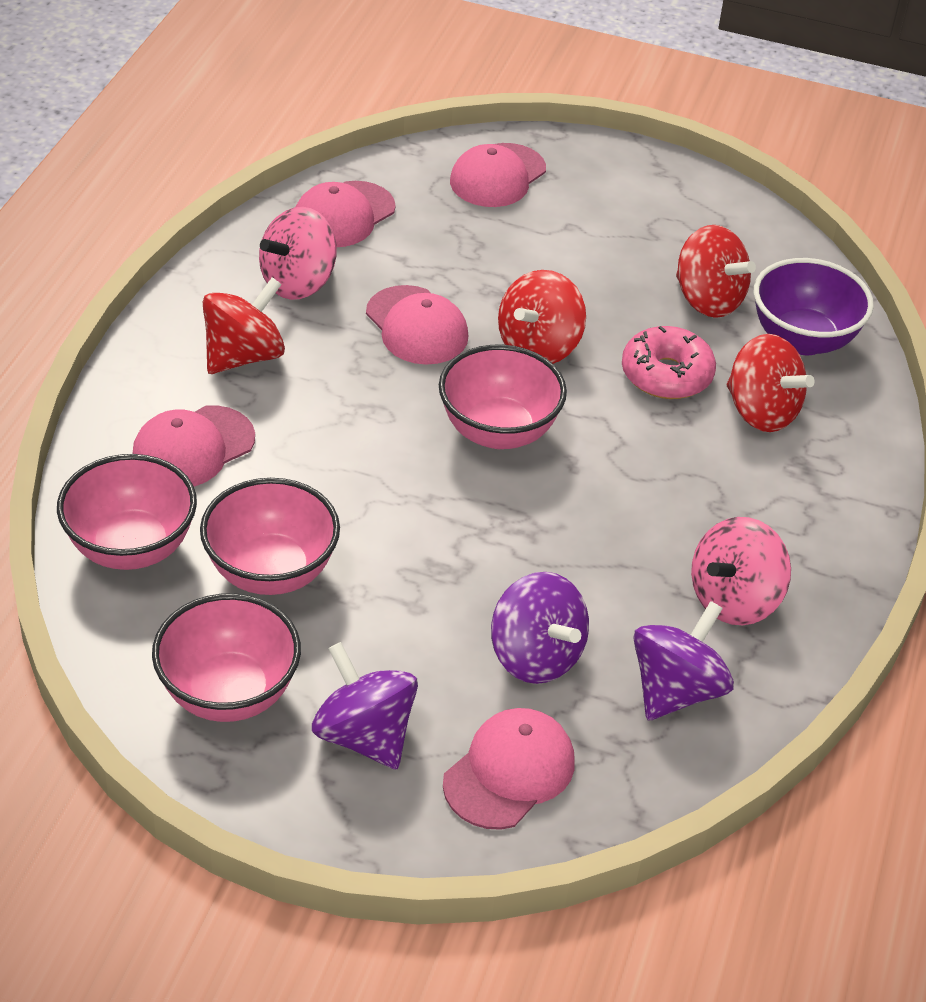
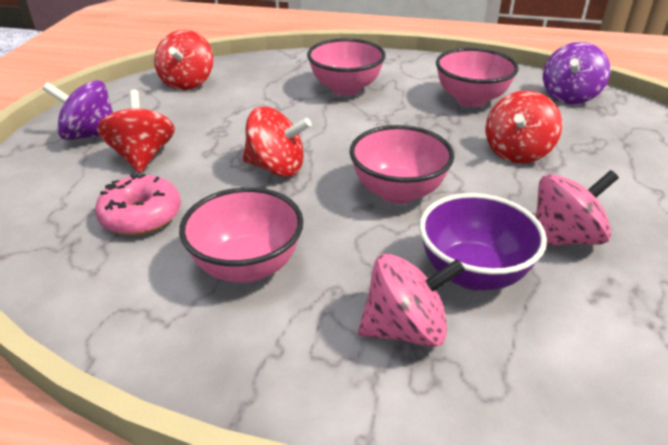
pink cap: 5 -> 0
purple spinning top: 3 -> 2

